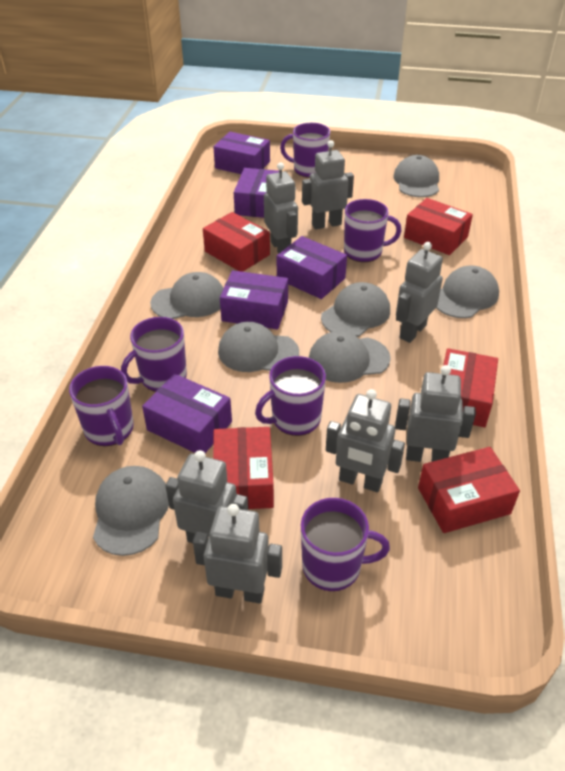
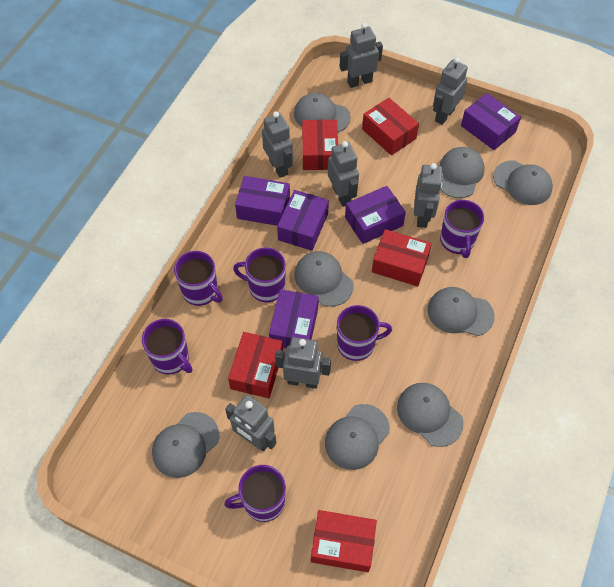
grey cap: 7 -> 8

